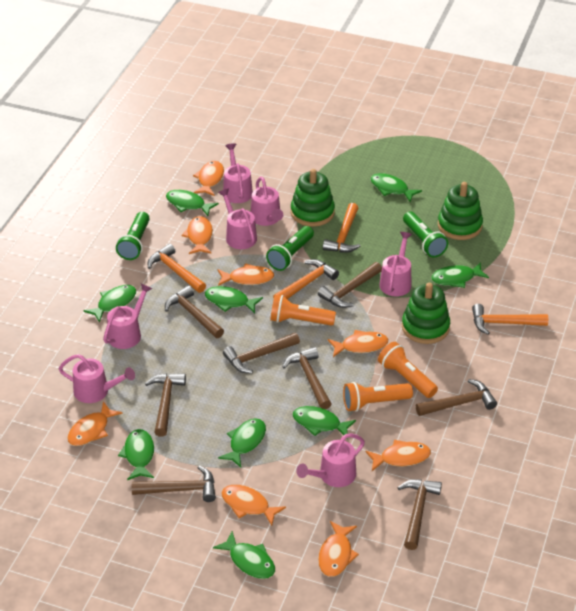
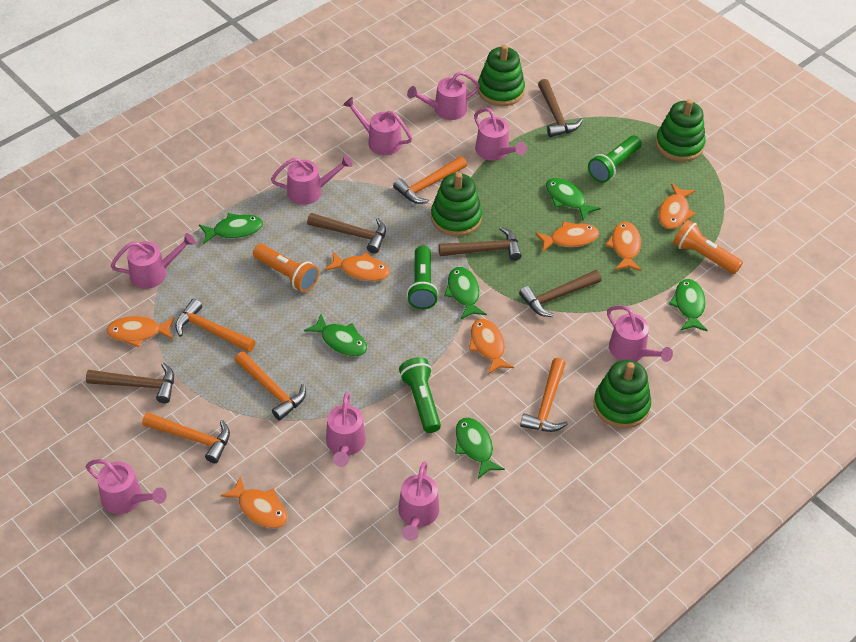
brown hammer: 8 -> 5
green fish: 9 -> 6
green stacking toy: 3 -> 4
orange fish: 8 -> 7
orange flashlight: 3 -> 2
orange hammer: 4 -> 5
pink watering can: 7 -> 9

